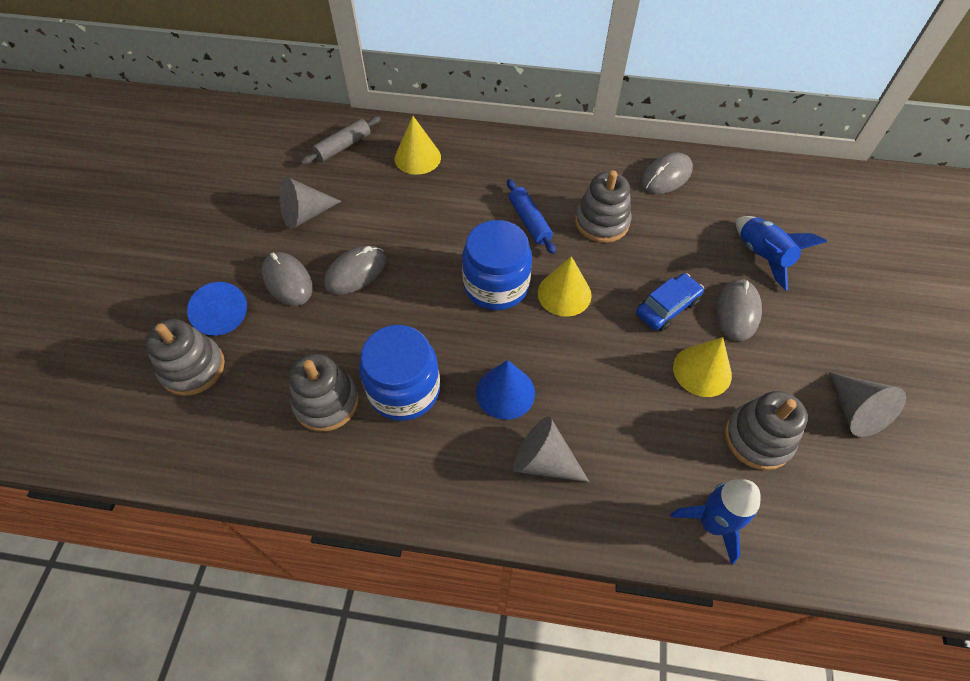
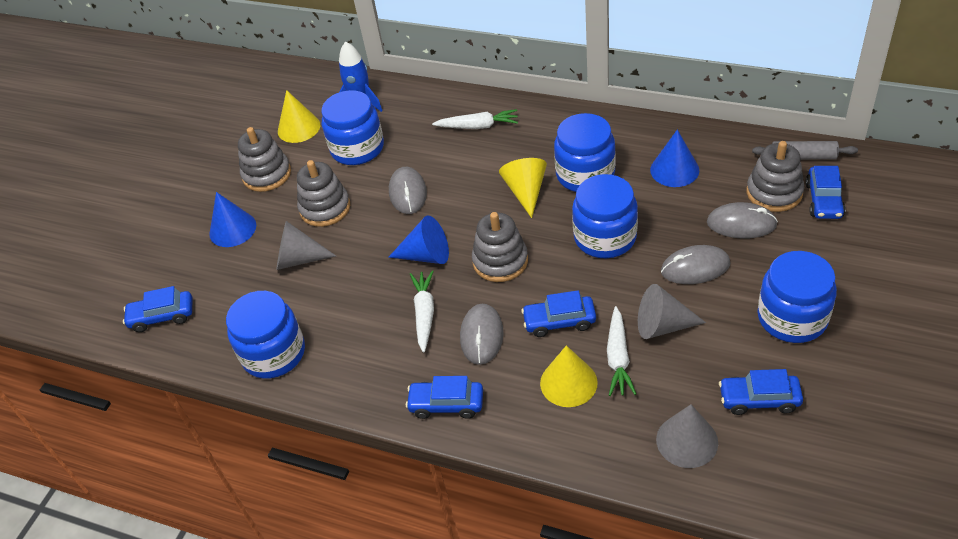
blue car: 1 -> 5
blue cone: 2 -> 3
blue jar: 2 -> 5
blue rocket: 2 -> 1
blue rolling pin: 1 -> 0
white carrot: 0 -> 3

